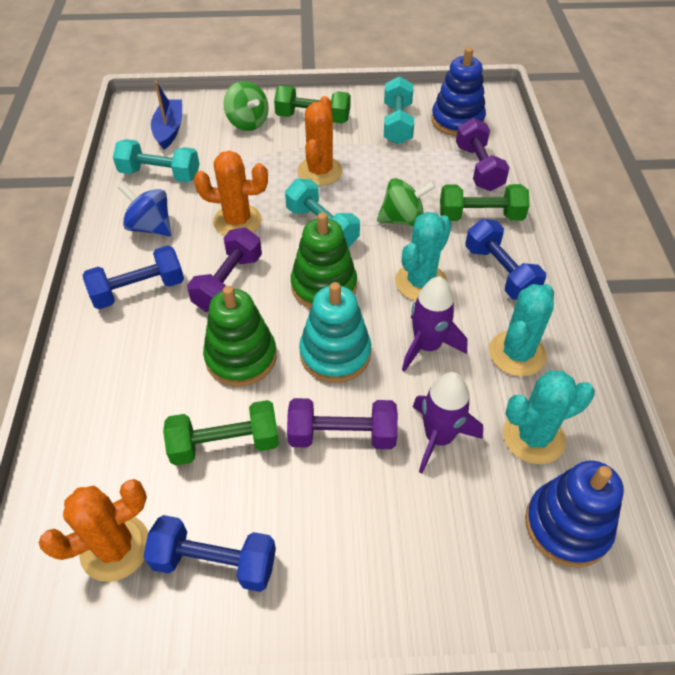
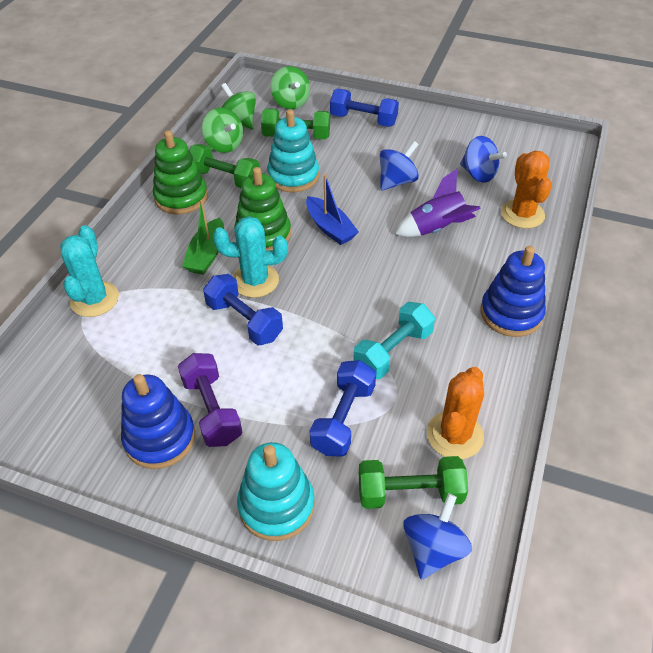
blue spinning top: 1 -> 3
green boat: 0 -> 1
green spinning top: 2 -> 3
orange cactus: 3 -> 2
purple dumbbell: 3 -> 1
purple rocket: 2 -> 1
turquoise cactus: 3 -> 2
turquoise dumbbell: 3 -> 1
turquoise stacking toy: 1 -> 2

